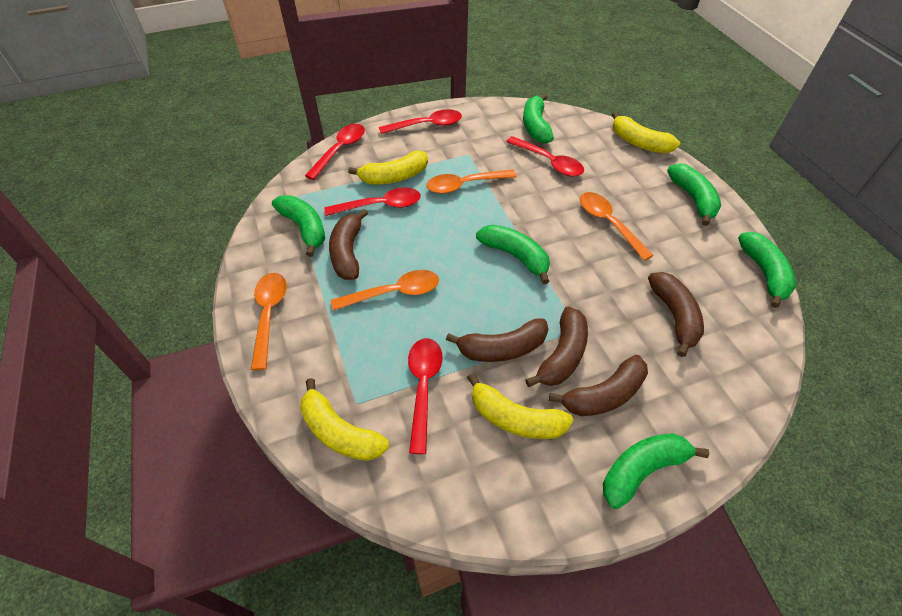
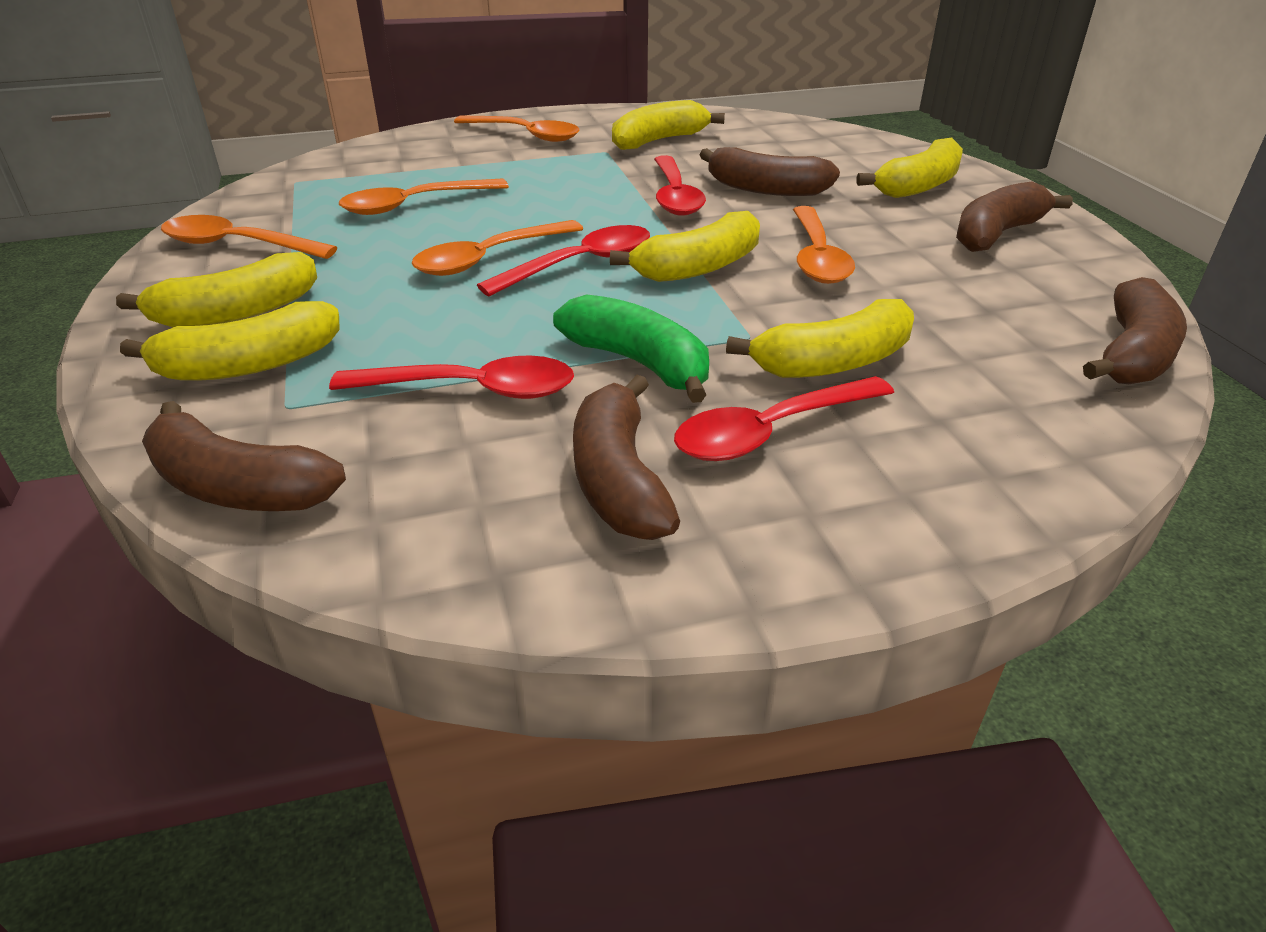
green banana: 6 -> 1
orange spoon: 4 -> 5
red spoon: 5 -> 4
yellow banana: 4 -> 6

